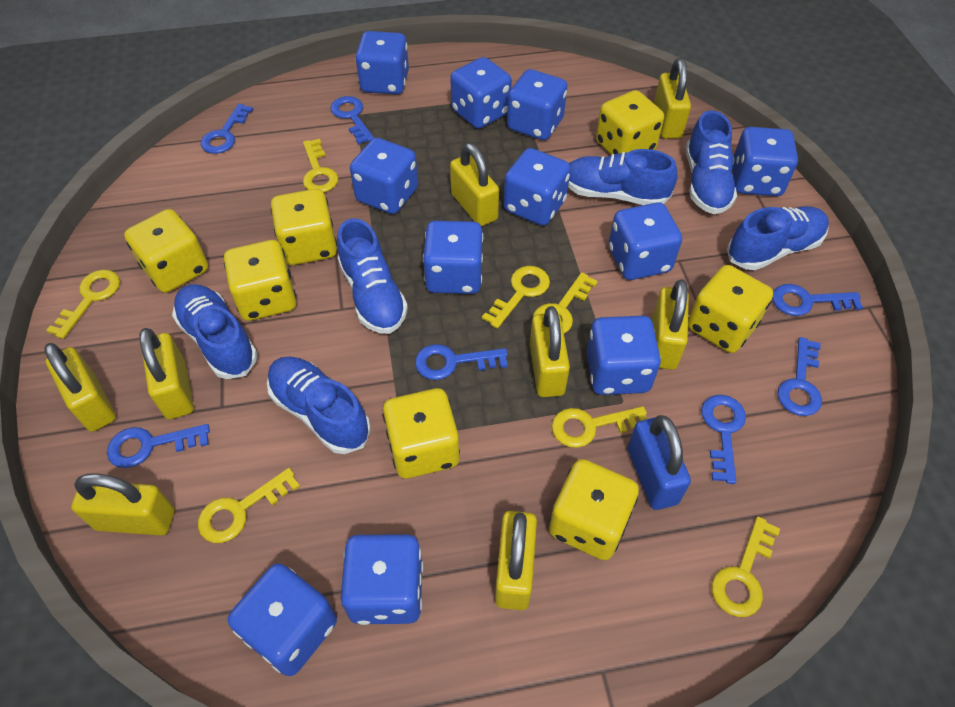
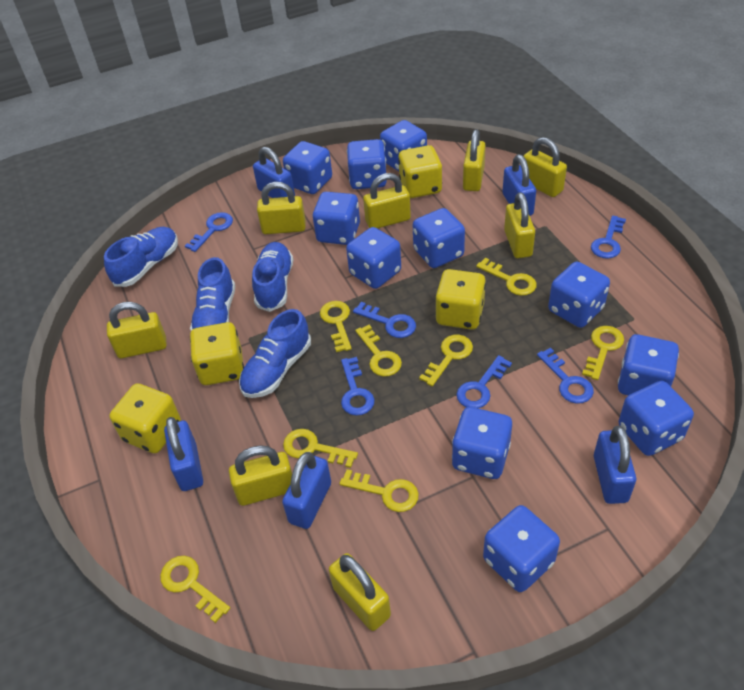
blue key: 7 -> 6
blue padlock: 1 -> 5
blue shoe: 6 -> 4
yellow dice: 7 -> 4
yellow key: 7 -> 8

